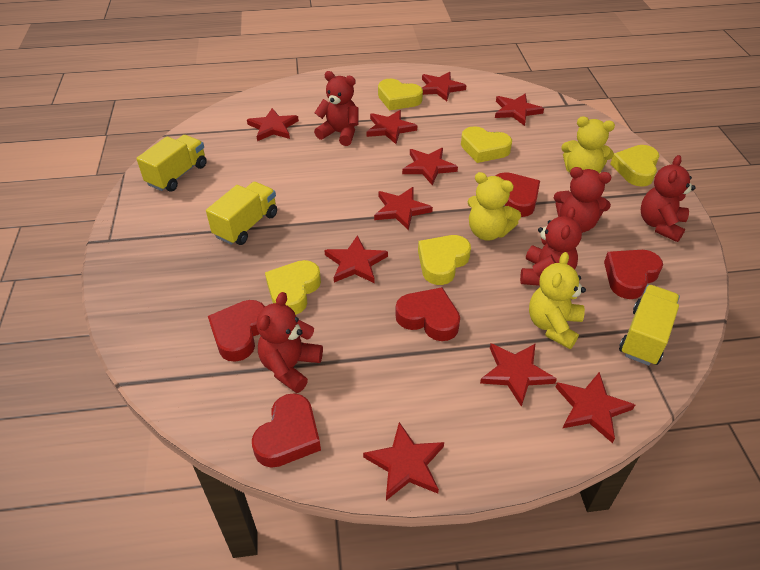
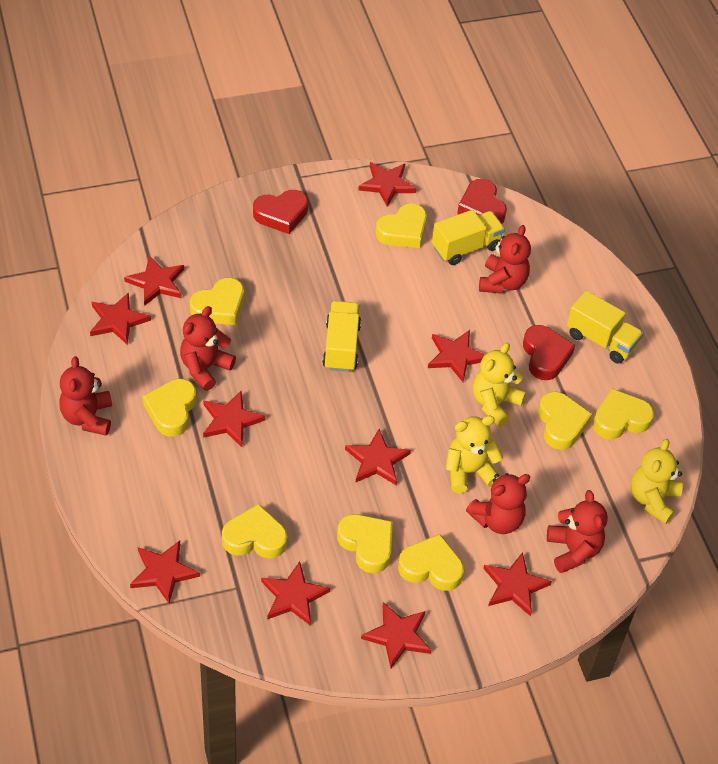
red heart: 5 -> 3
yellow heart: 5 -> 8

